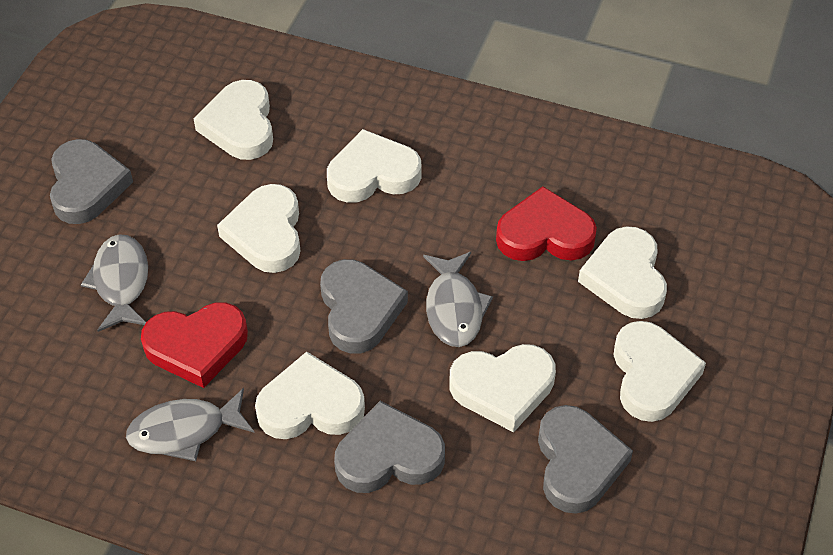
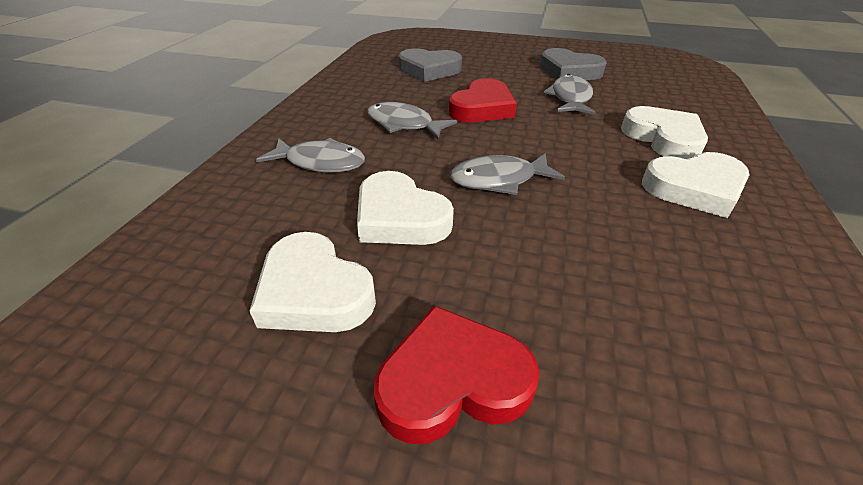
grey fish: 3 -> 4
grey heart: 4 -> 2
white heart: 7 -> 4

